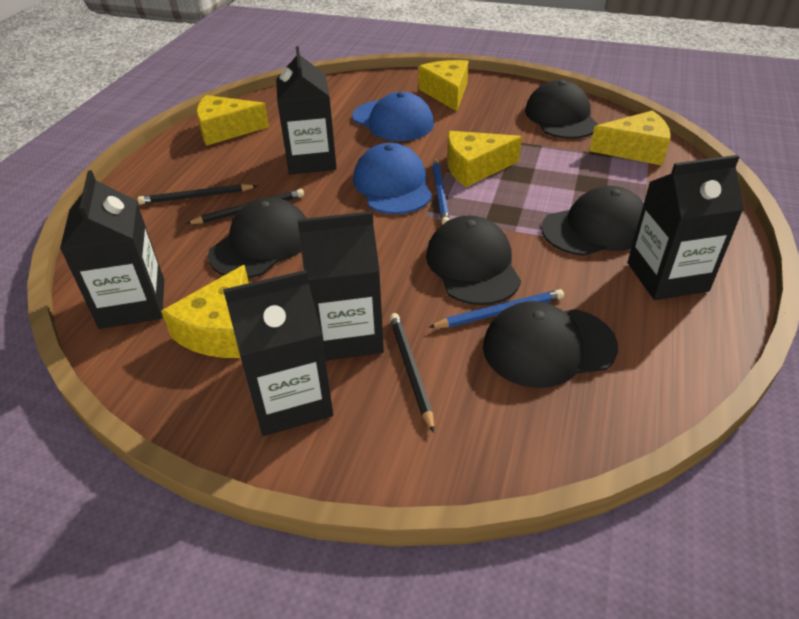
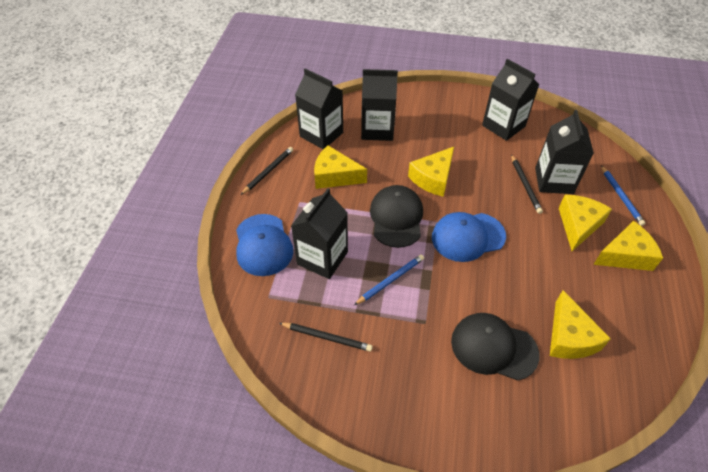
black cap: 5 -> 2

